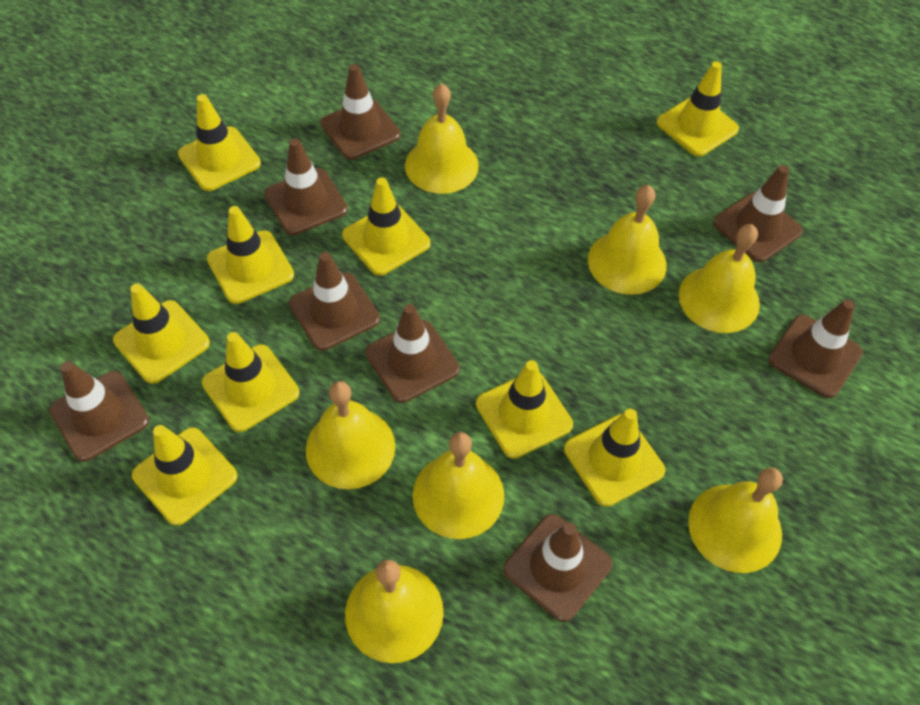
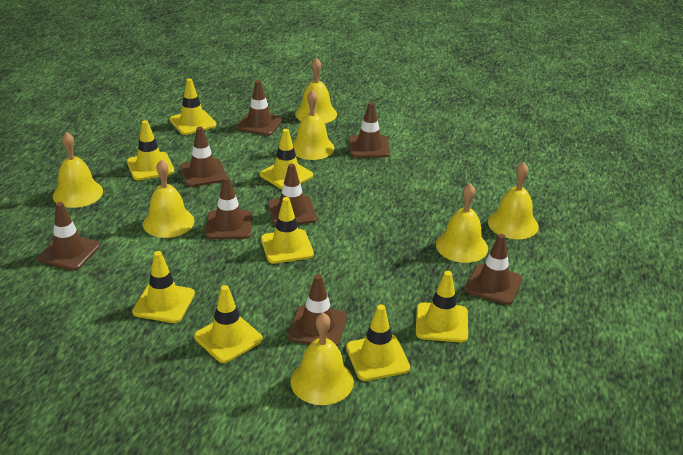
yellow traffic cone: 9 -> 8

